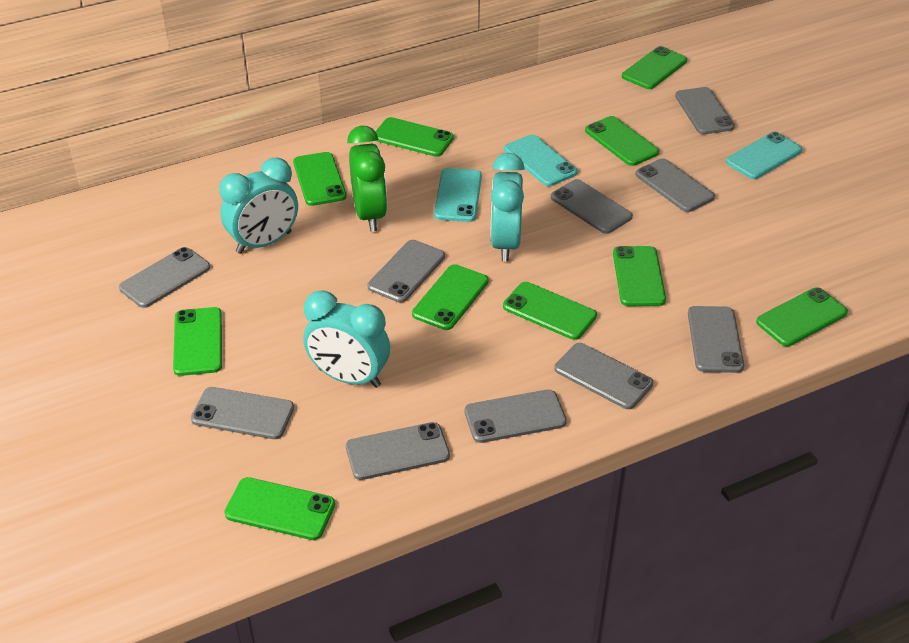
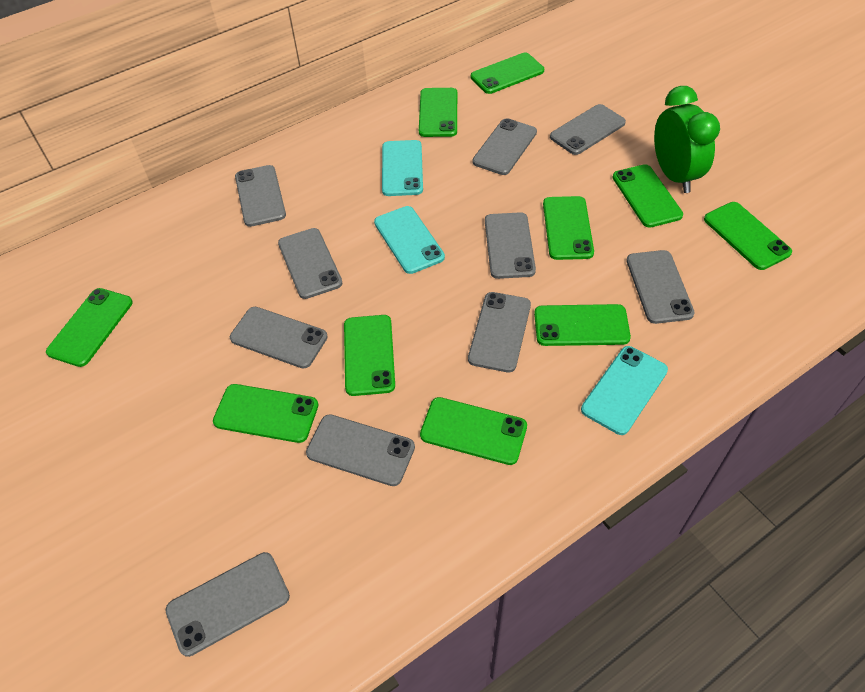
turquoise clock: 3 -> 0

